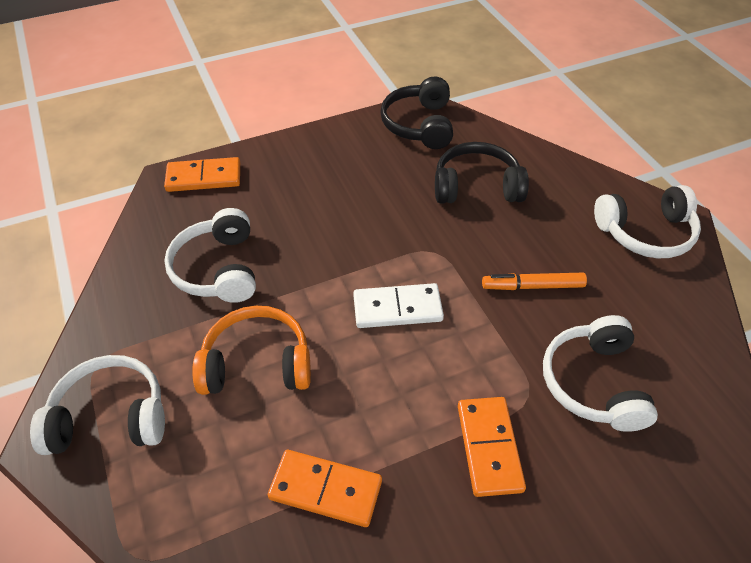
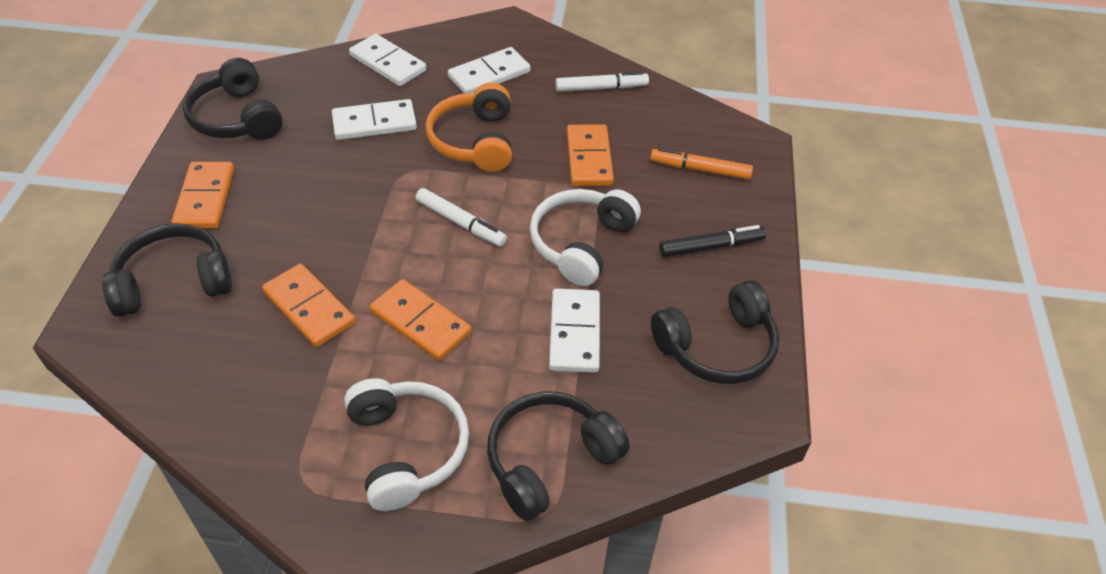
black headphones: 2 -> 4
black marker: 0 -> 1
orange domino: 3 -> 4
white domino: 1 -> 4
white headphones: 4 -> 2
white marker: 0 -> 2

